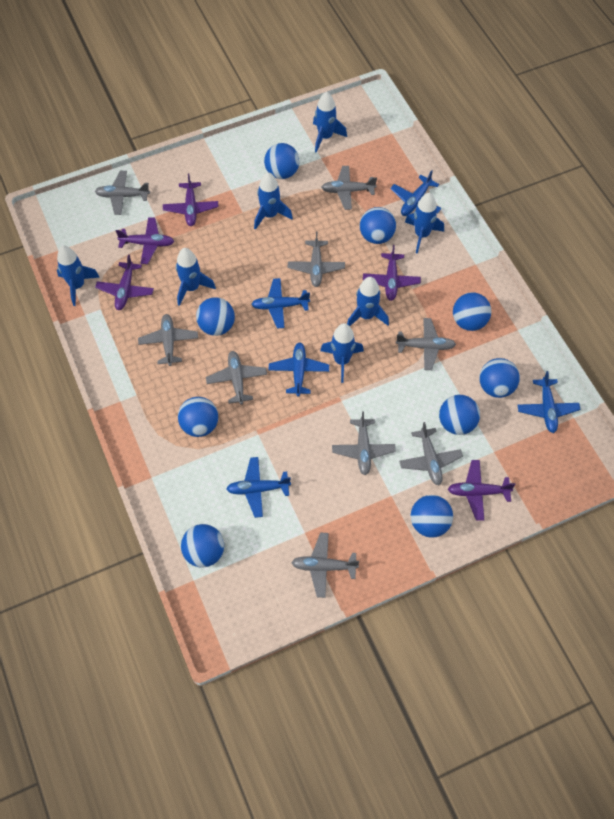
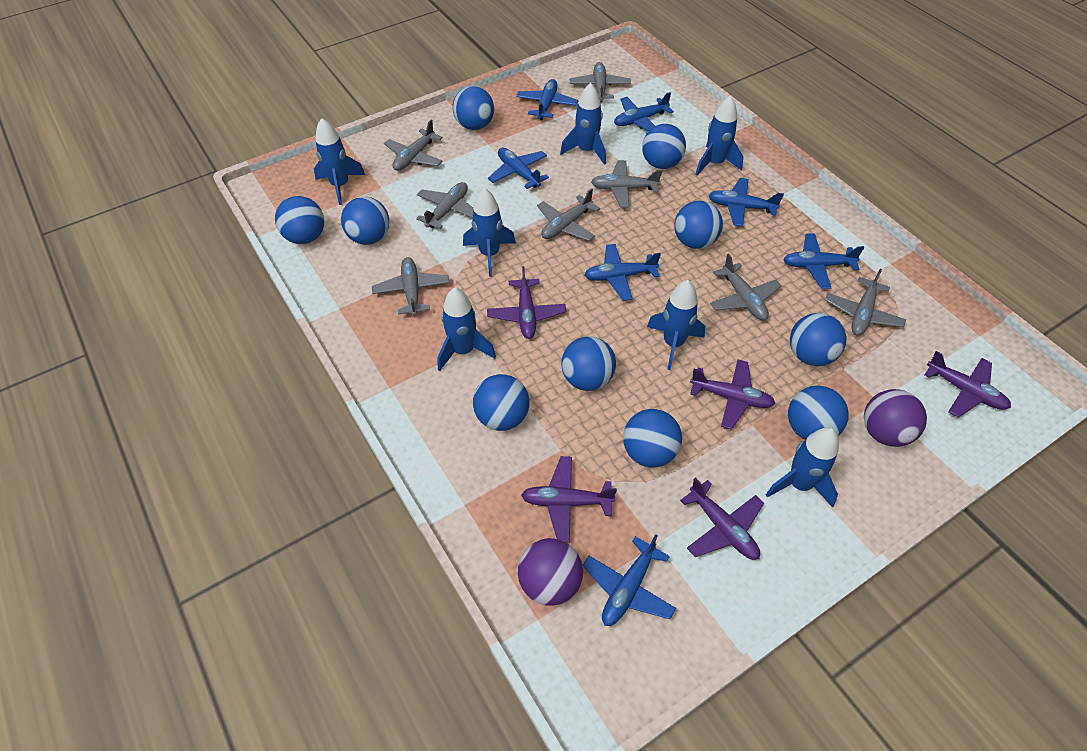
blue ball: 9 -> 10
blue plane: 5 -> 7
grey plane: 9 -> 8
purple ball: 0 -> 2

